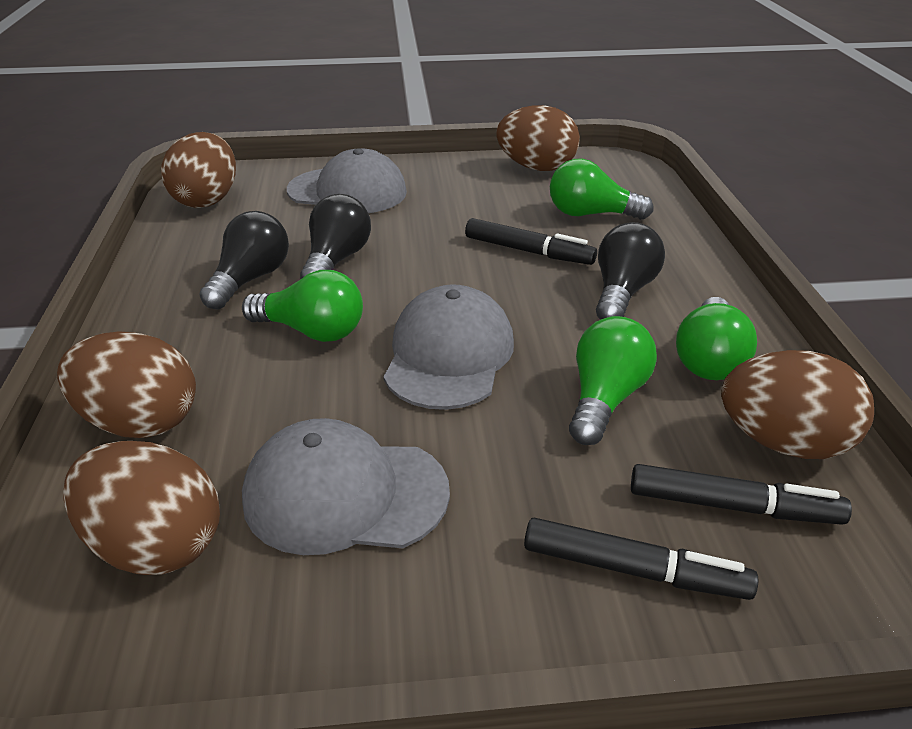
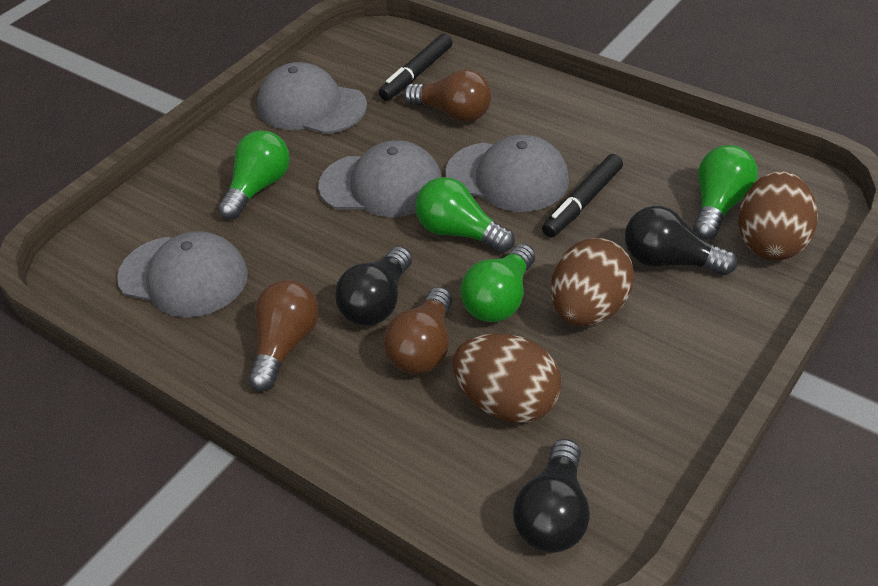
black marker: 3 -> 2
brown egg: 5 -> 3
brown light bulb: 0 -> 3
grey cap: 3 -> 4

